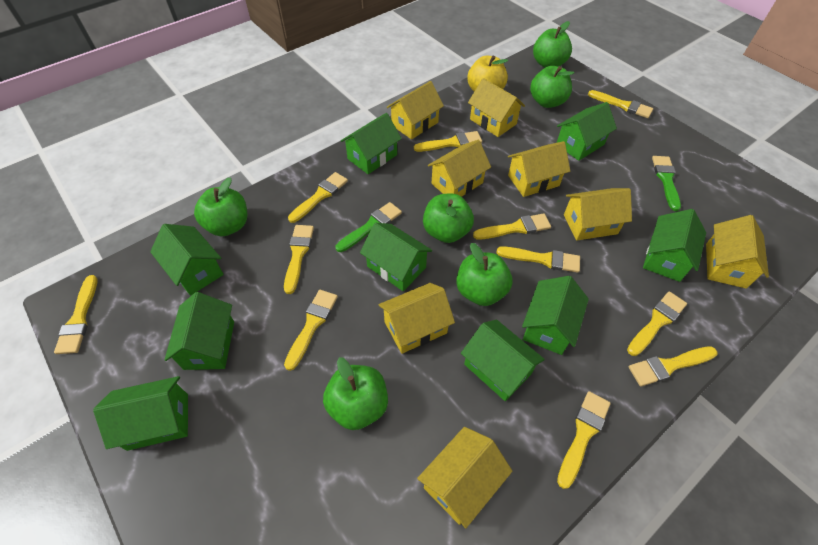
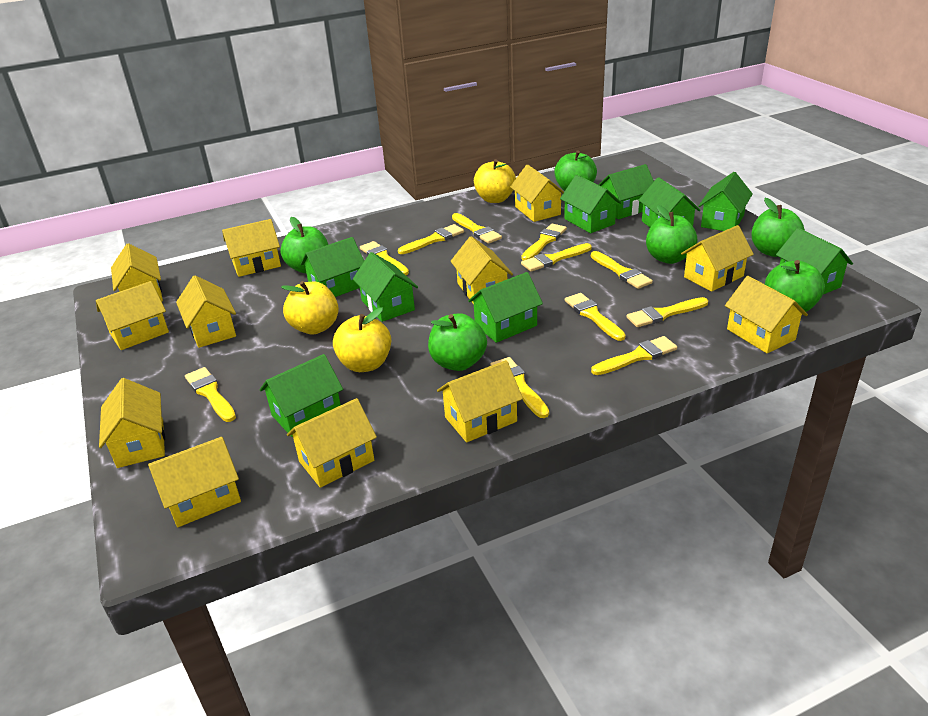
green brush: 2 -> 0
yellow apple: 1 -> 3
yellow house: 8 -> 12

